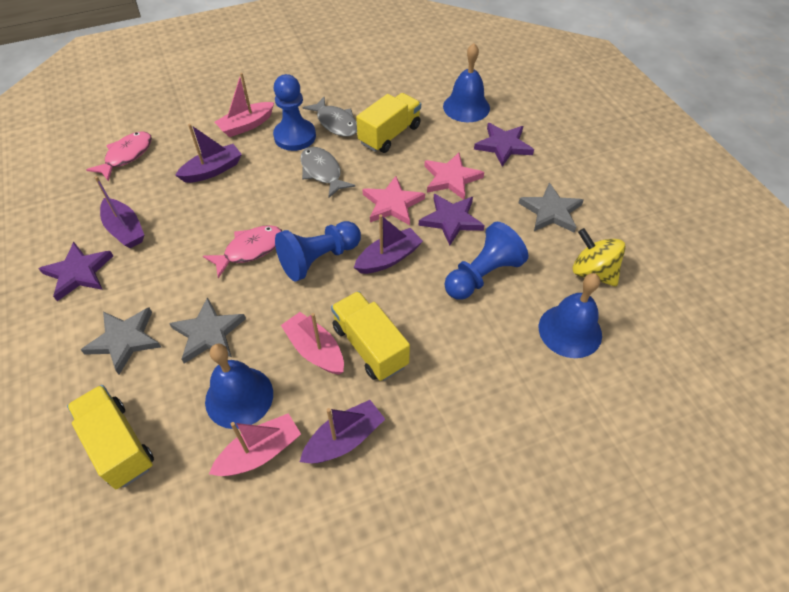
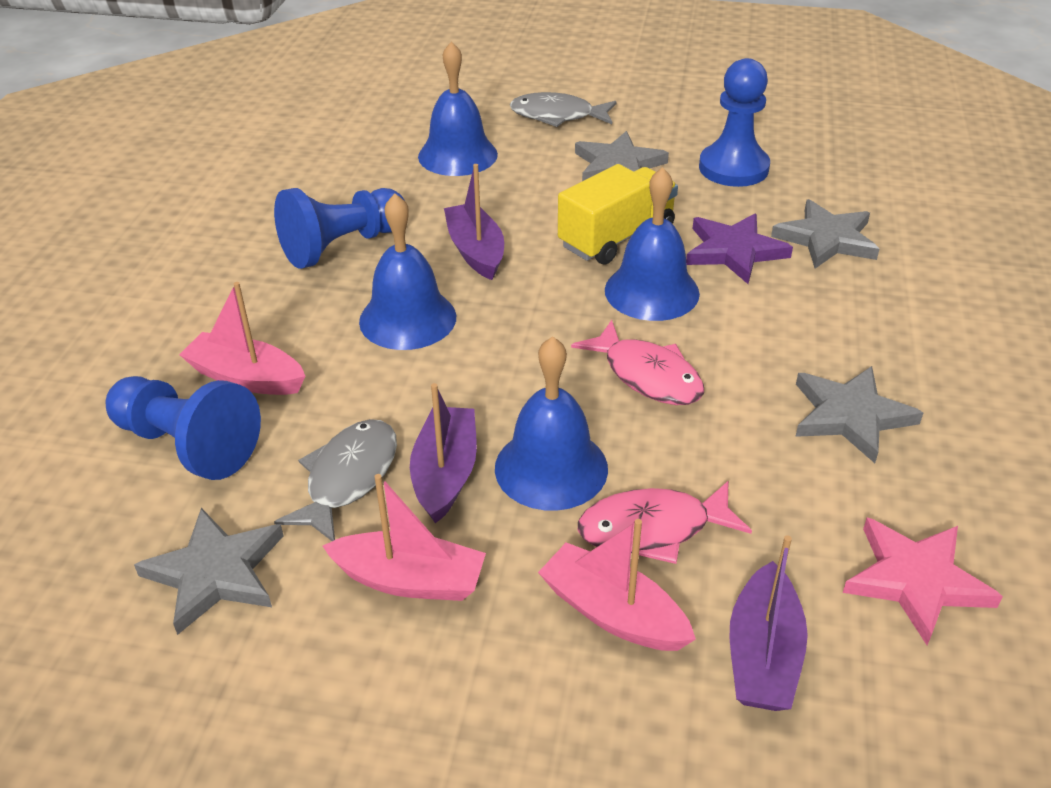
blue bell: 3 -> 4
grey star: 3 -> 4
pink star: 2 -> 1
purple boat: 4 -> 3
purple star: 3 -> 1
yellow spinning top: 1 -> 0
yellow truck: 3 -> 1

